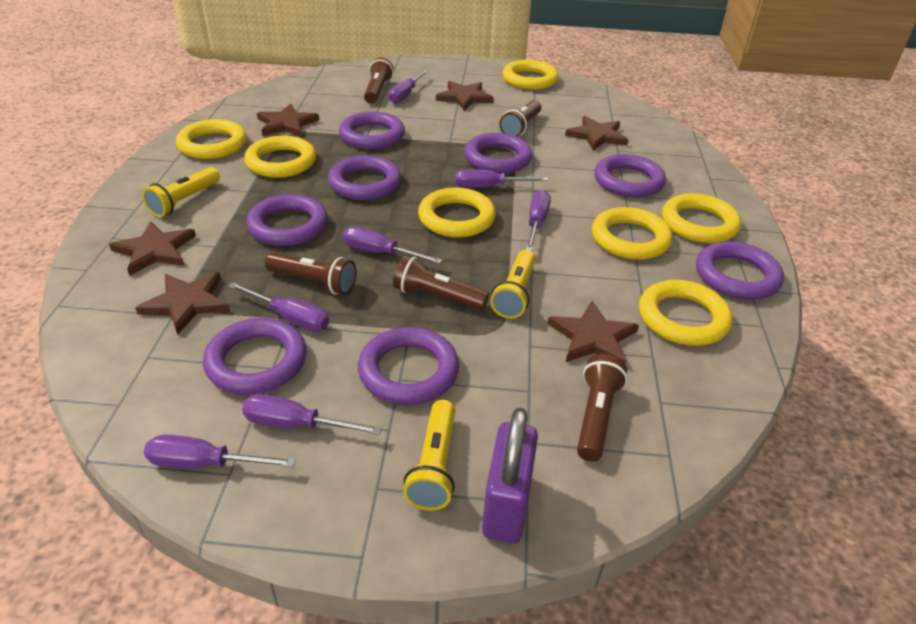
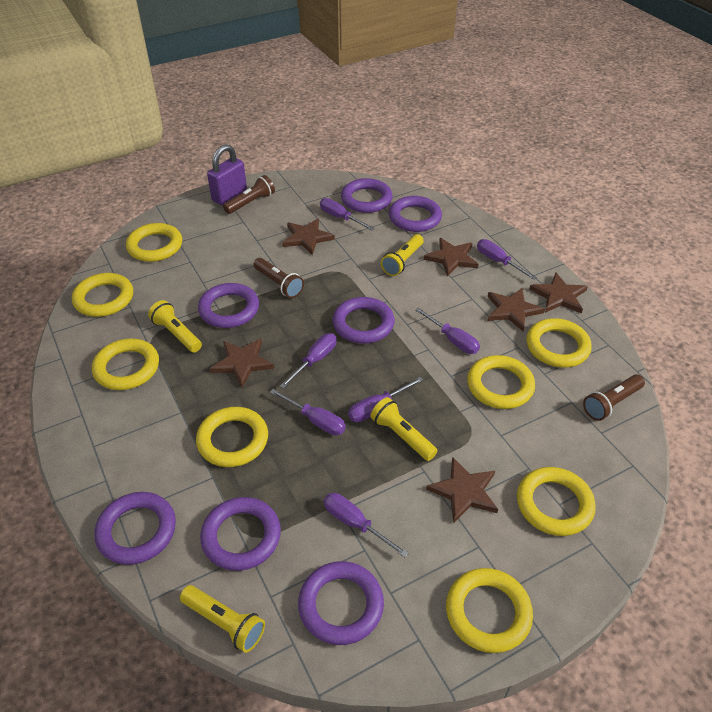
brown flashlight: 5 -> 3
purple ring: 8 -> 7
yellow flashlight: 3 -> 4
yellow ring: 7 -> 8

